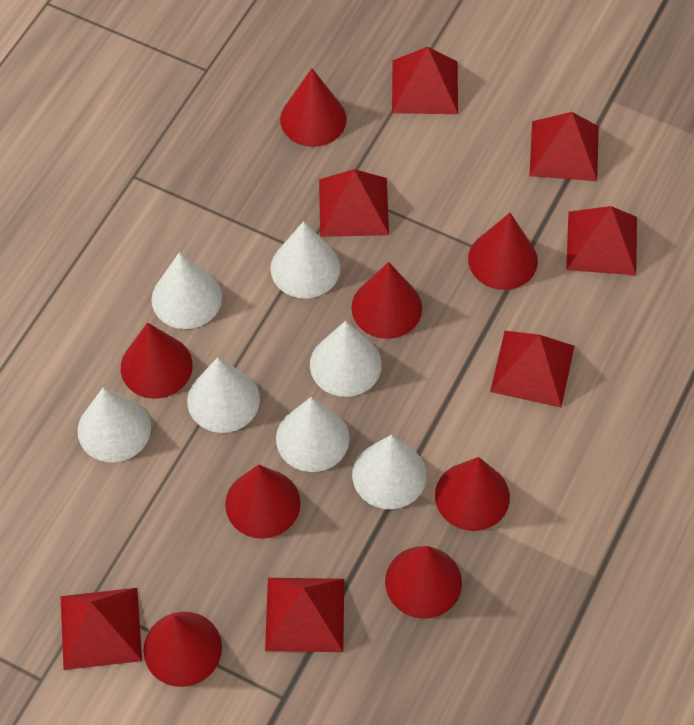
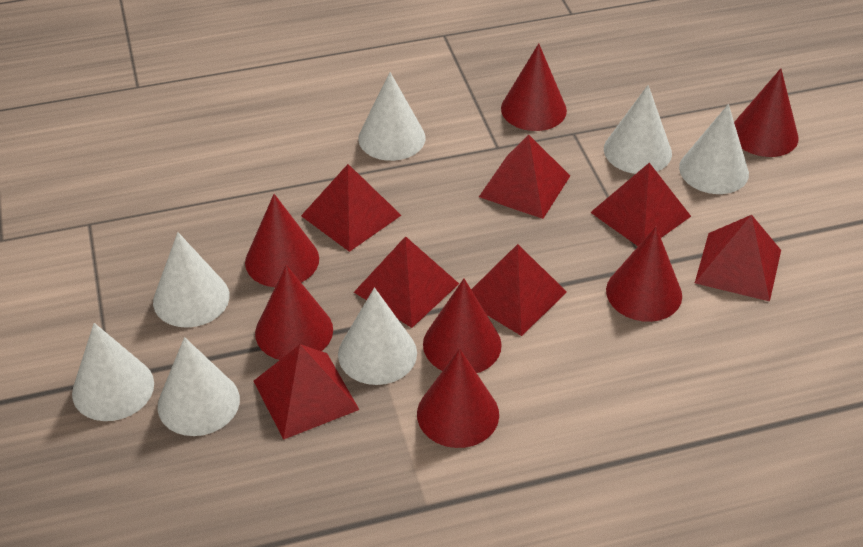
red cone: 8 -> 7

